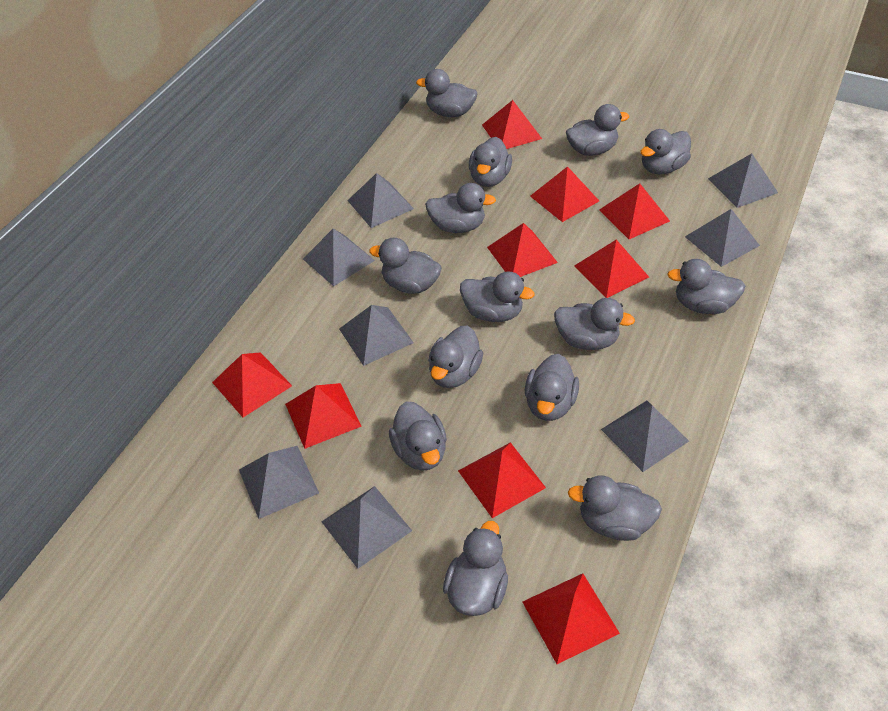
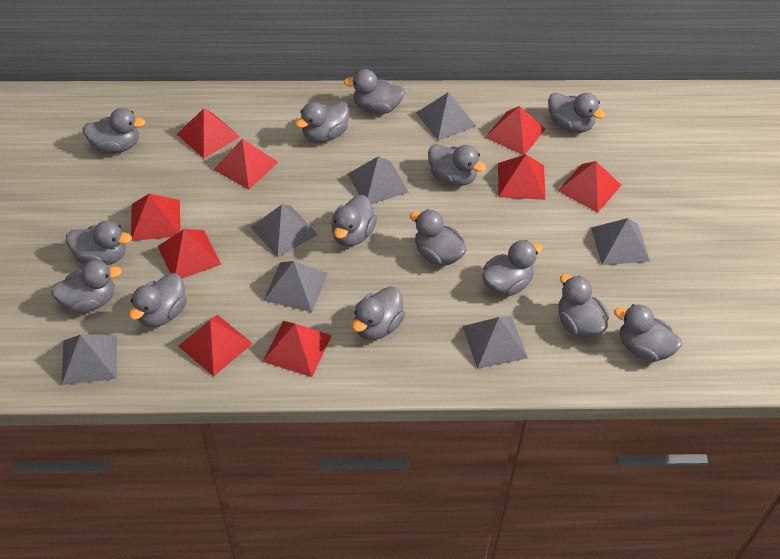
grey pyramid: 8 -> 7

